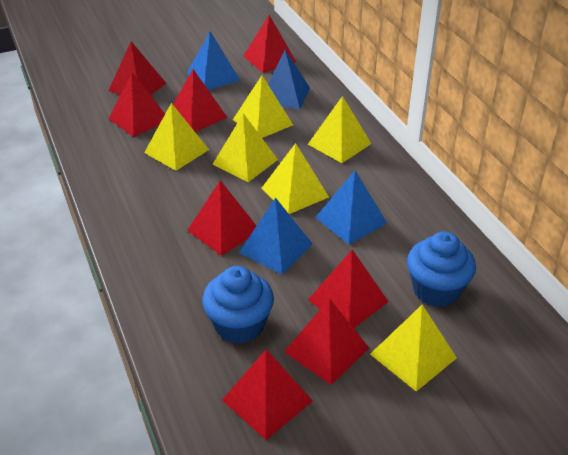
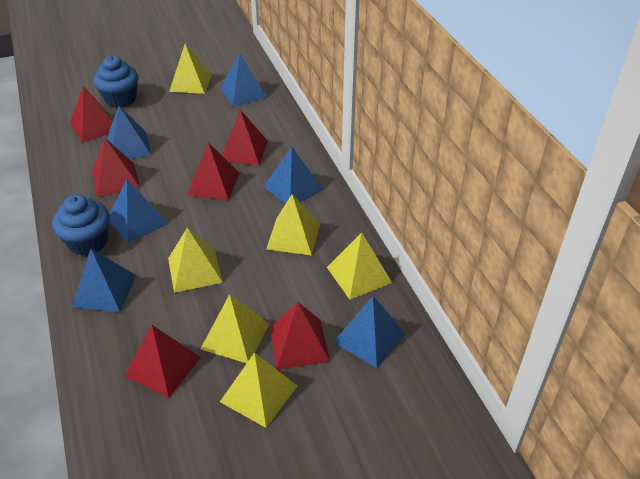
blue pyramid: 4 -> 6
red pyramid: 8 -> 6

